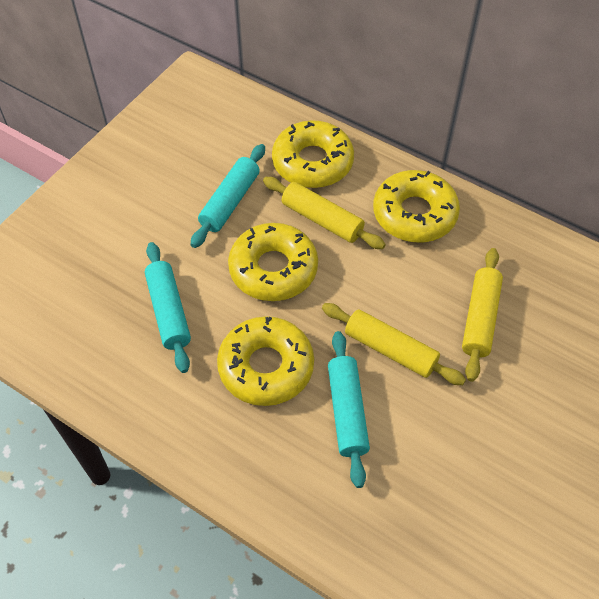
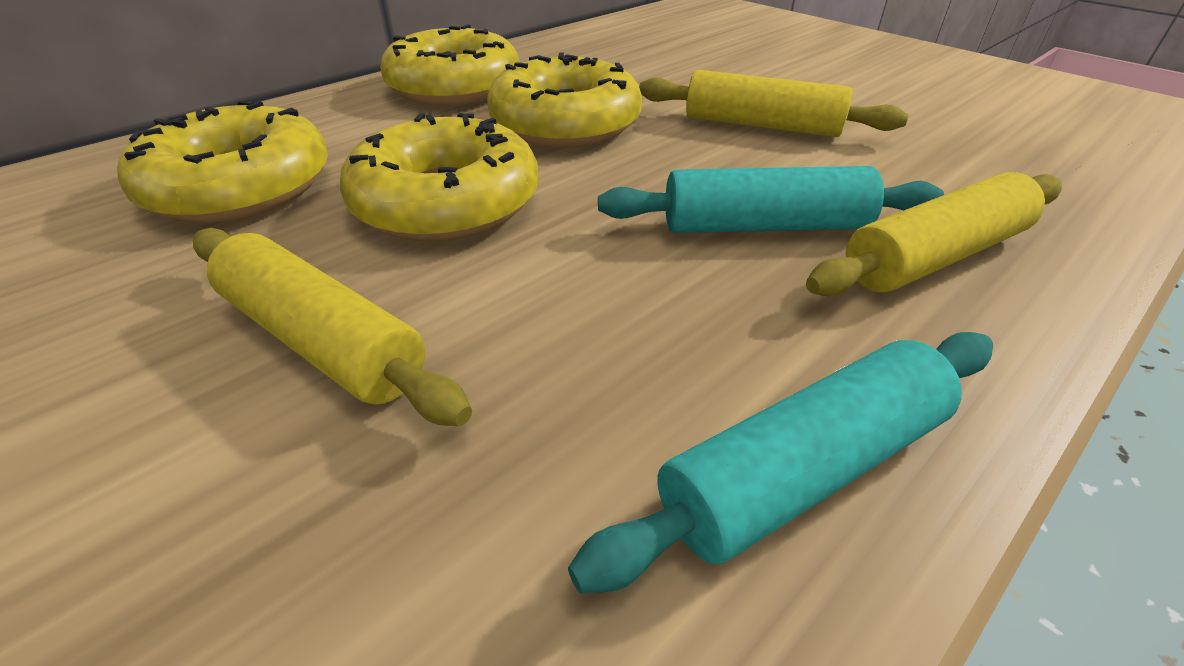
turquoise rolling pin: 3 -> 2

